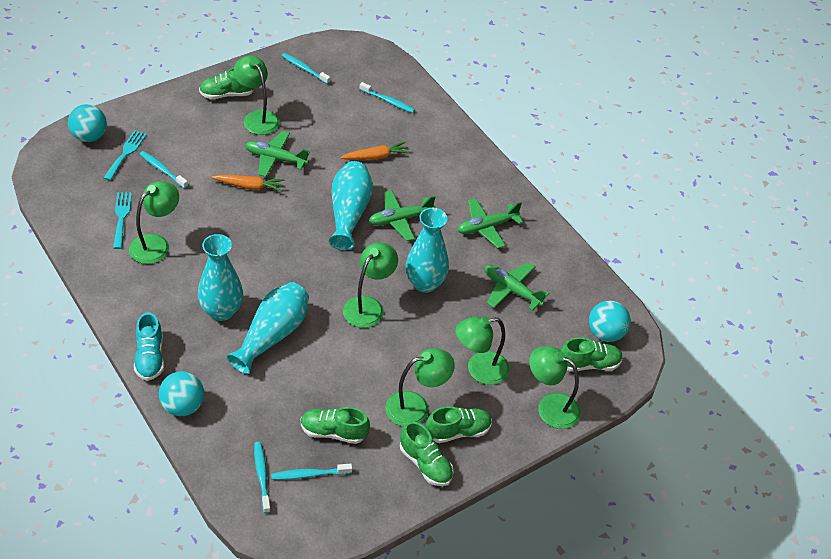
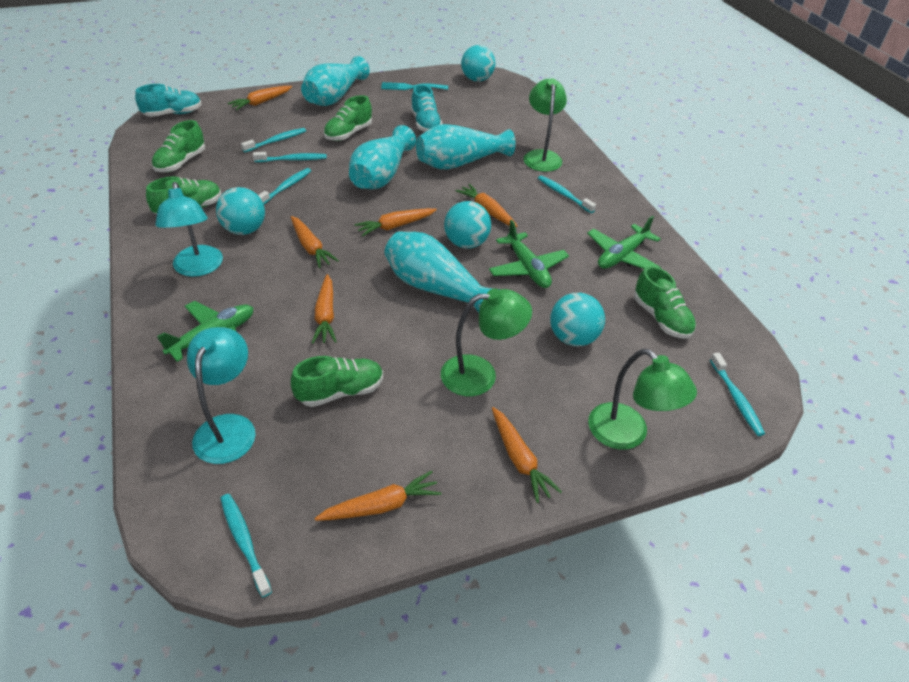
green lamp: 6 -> 3
green plane: 4 -> 3
orange carrot: 2 -> 7
turquoise ball: 3 -> 4
turquoise fork: 2 -> 1
turquoise lamp: 0 -> 2
turquoise shoe: 1 -> 2
turquoise toothbrush: 5 -> 6

